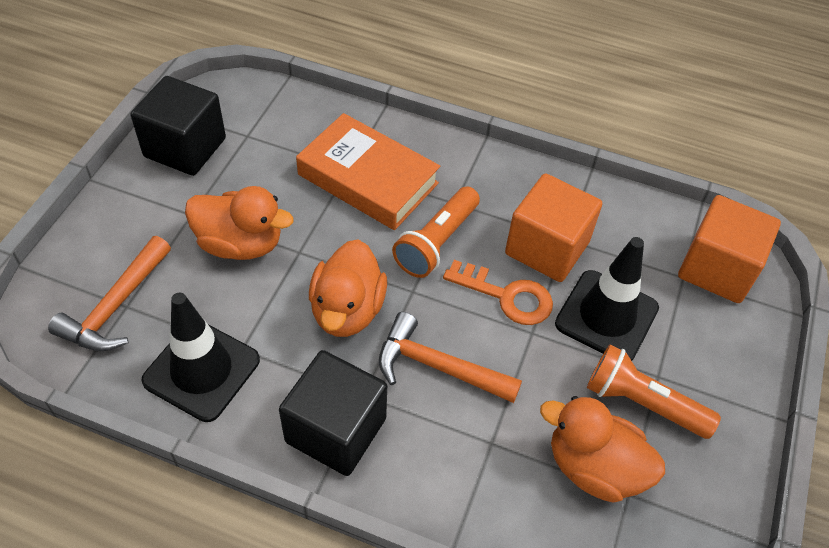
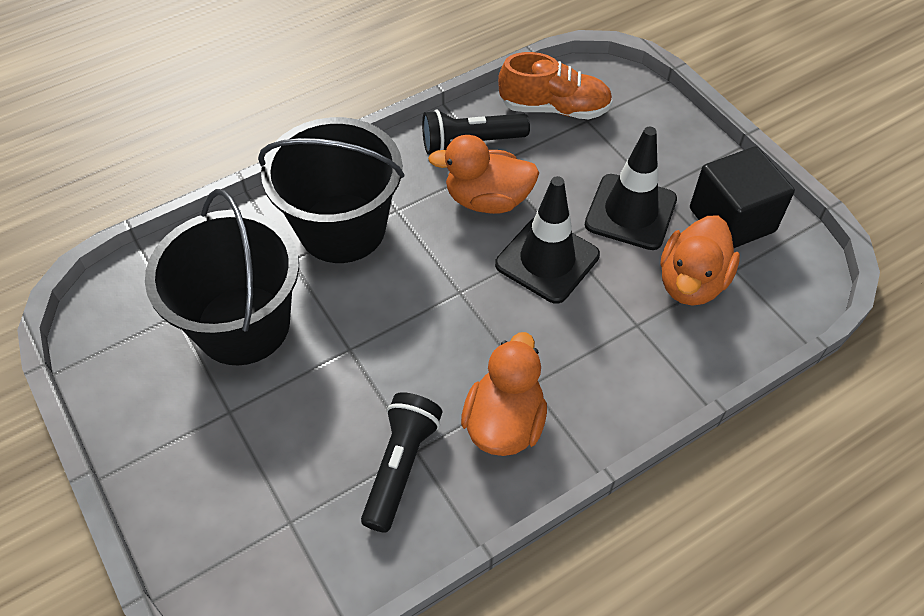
black bucket: 0 -> 2
black cube: 2 -> 1
black flashlight: 0 -> 2
orange book: 1 -> 0
orange cube: 2 -> 0
orange flashlight: 2 -> 0
orange hammer: 2 -> 0
orange key: 1 -> 0
orange shoe: 0 -> 1

